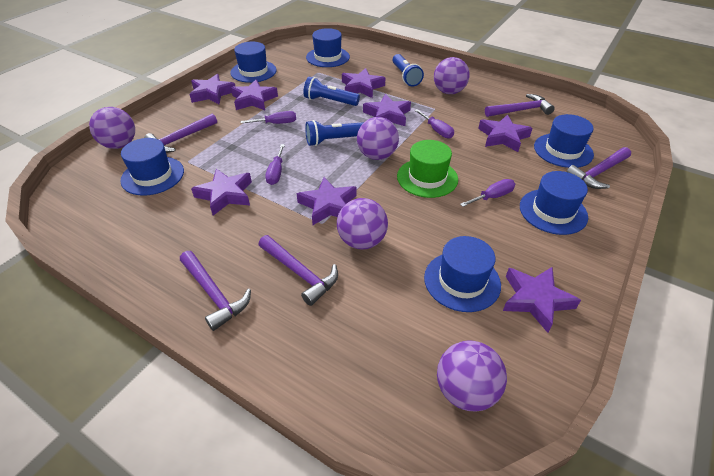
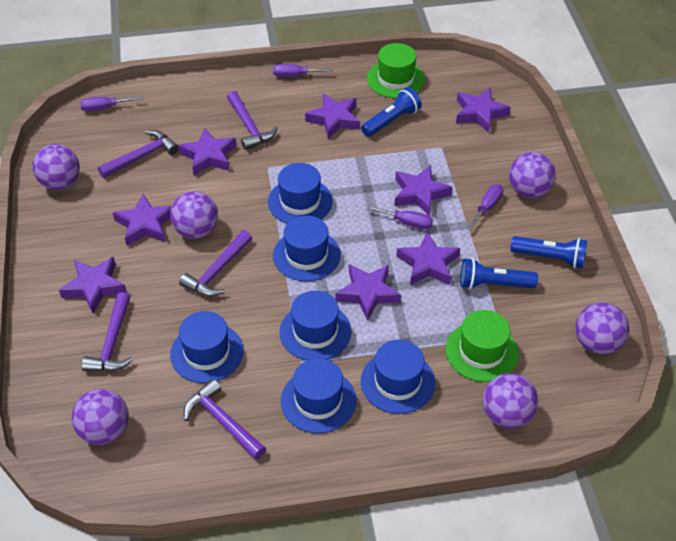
green hat: 1 -> 2
purple ball: 5 -> 6

